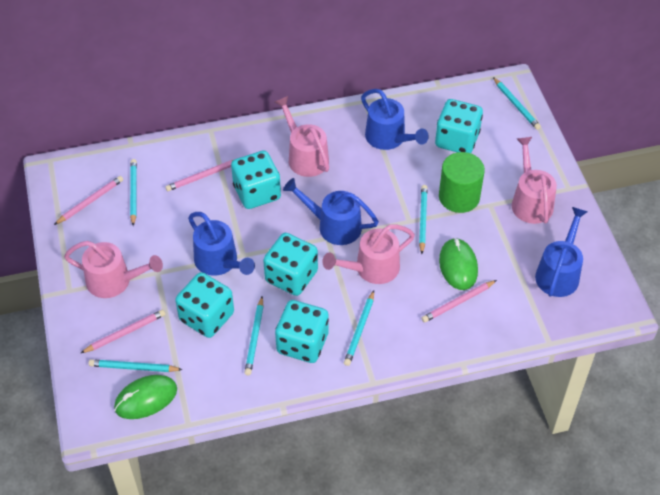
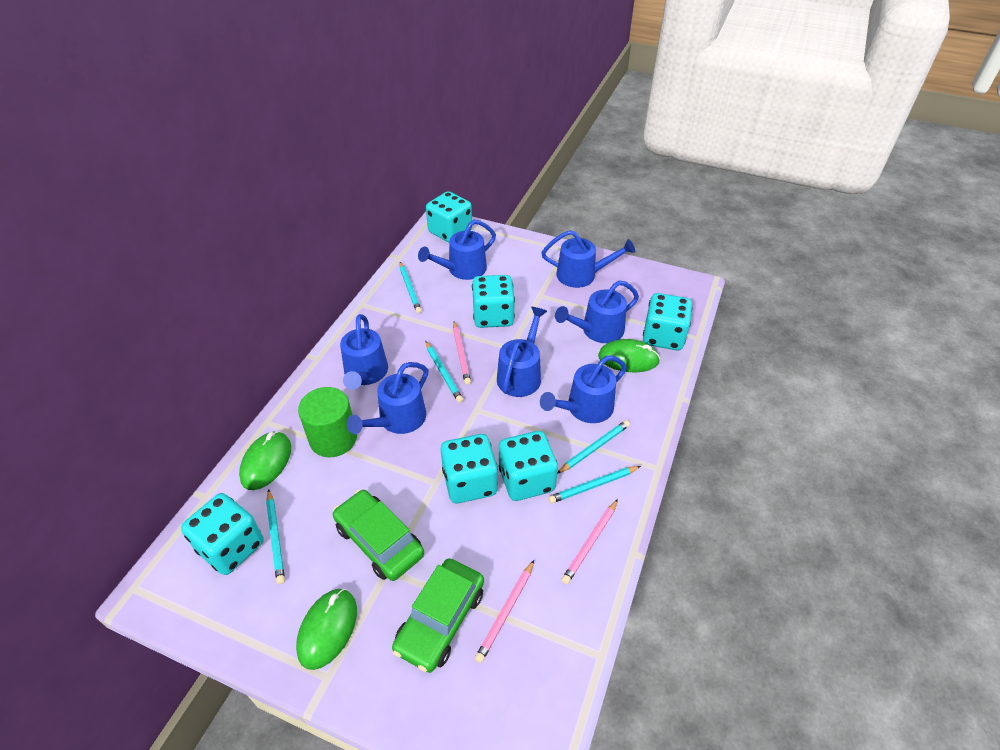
blue watering can: 4 -> 7
green car: 0 -> 2
green mouse: 2 -> 3
pink pencil: 4 -> 3
pink watering can: 4 -> 0
turquoise dice: 5 -> 6
turquoise pencil: 6 -> 5

